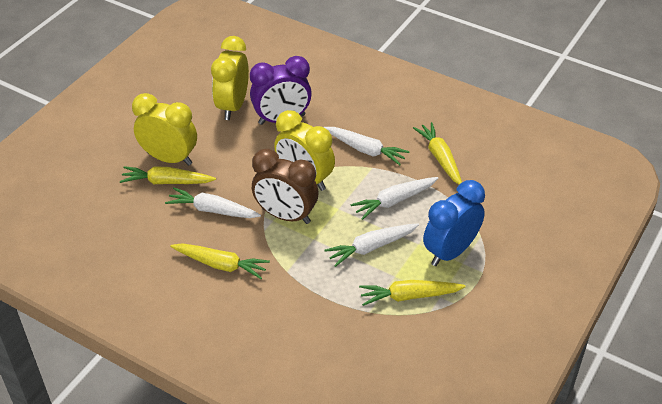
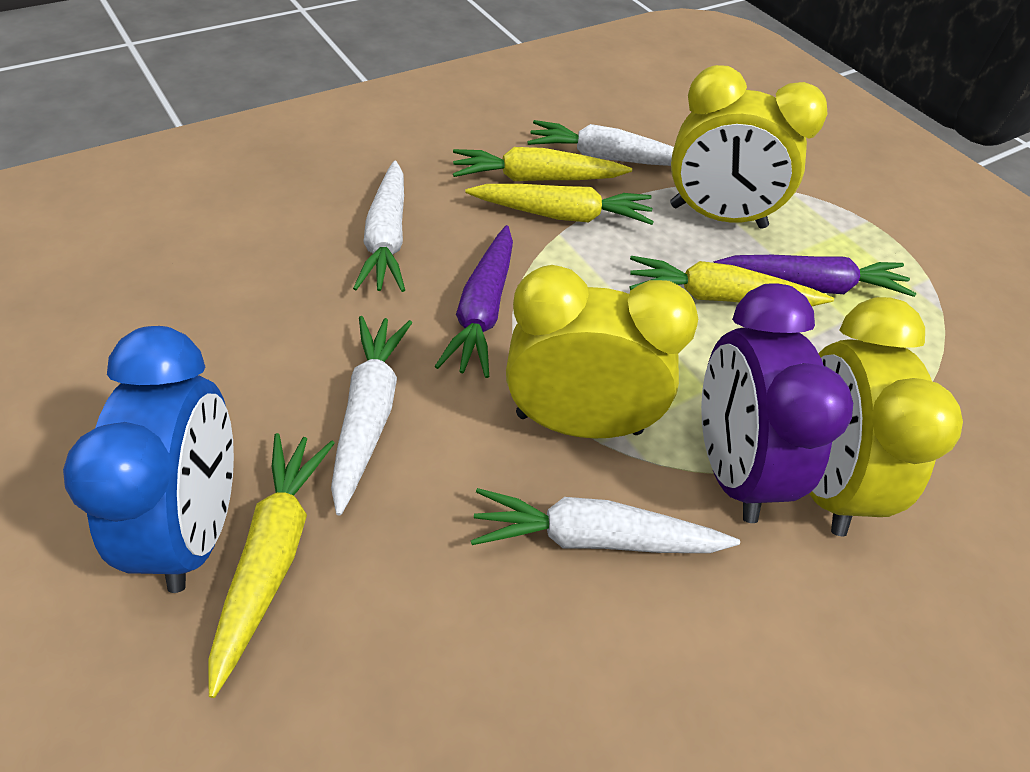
brown clock: 1 -> 0
purple carrot: 0 -> 2

